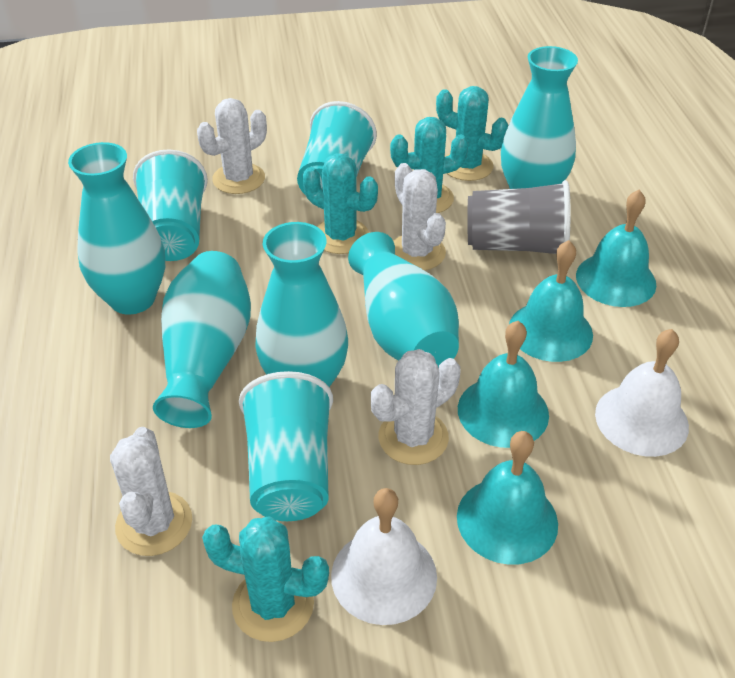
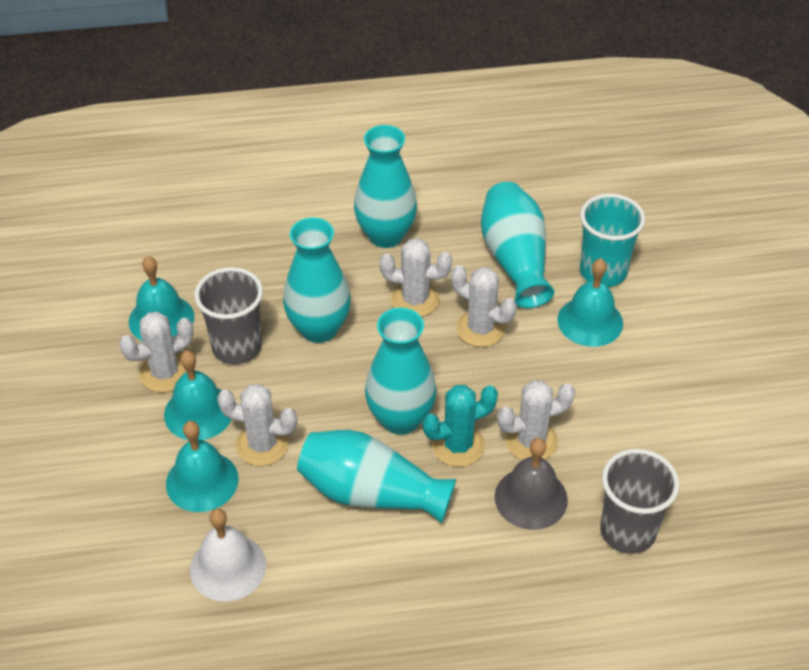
grey bell: 0 -> 1
grey cup: 1 -> 2
turquoise cactus: 4 -> 1
turquoise cup: 3 -> 1
white bell: 2 -> 1
white cactus: 4 -> 5

